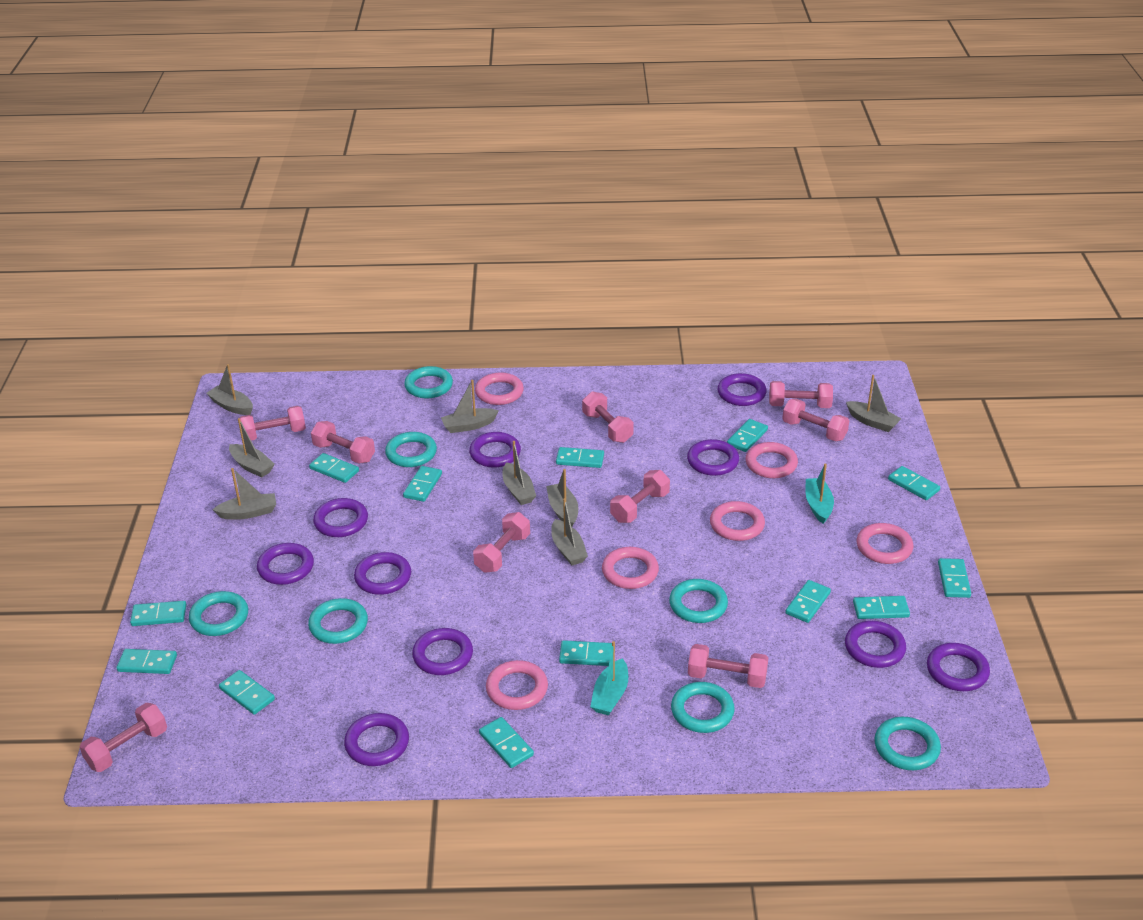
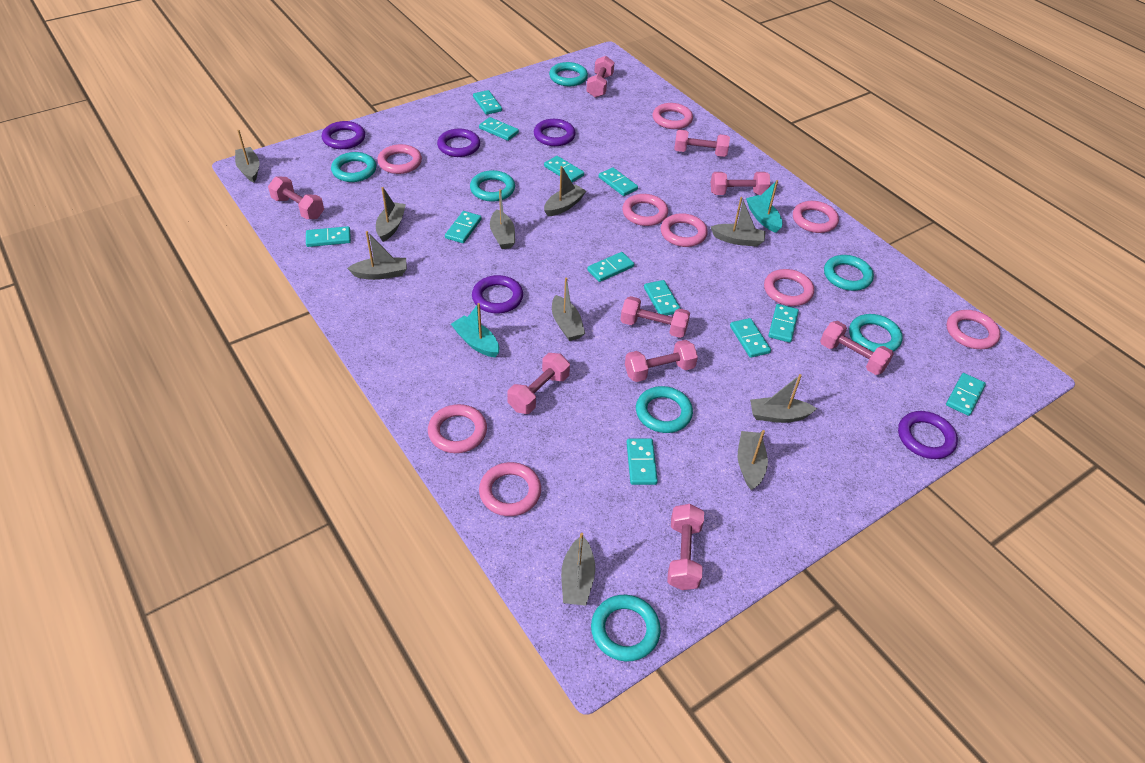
grey boat: 8 -> 10
pink ring: 6 -> 9
purple ring: 10 -> 5
turquoise domino: 13 -> 12

